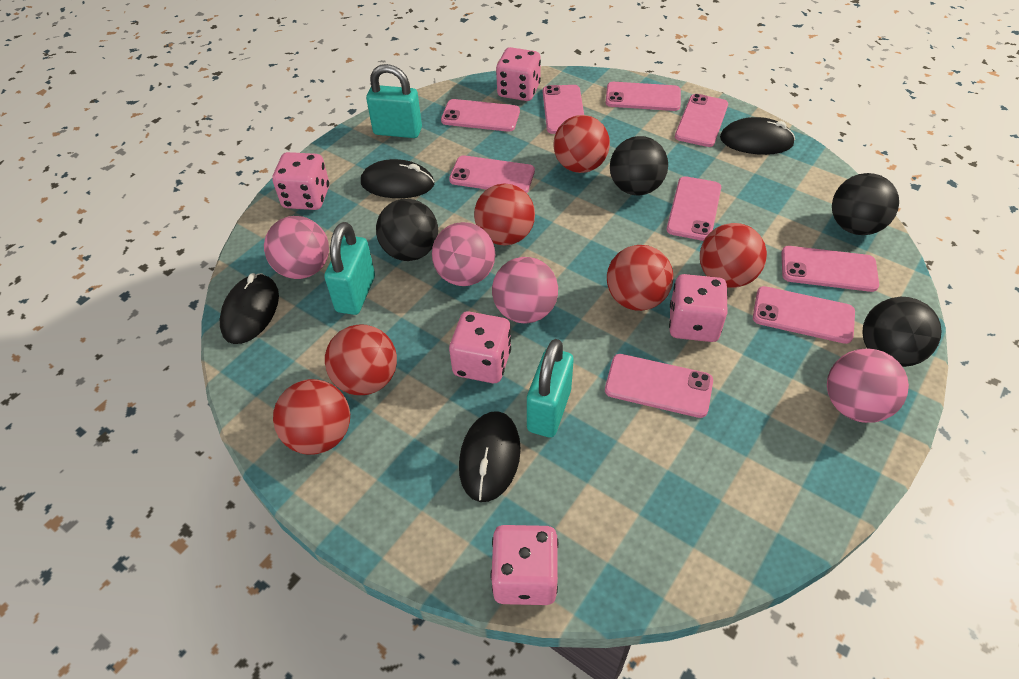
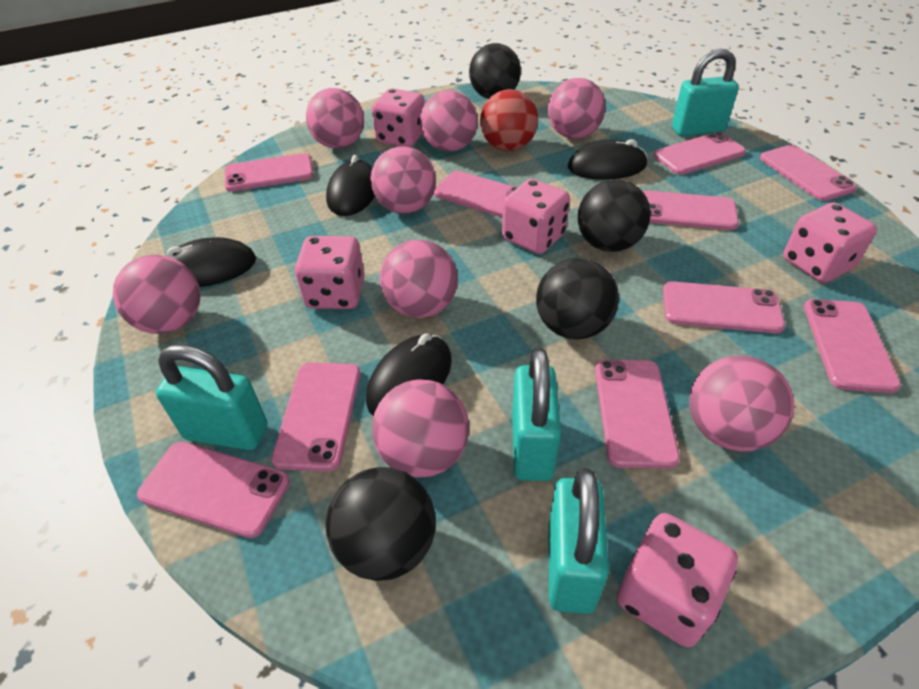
pink ball: 4 -> 8
pink phone: 9 -> 10
red ball: 6 -> 1
turquoise padlock: 3 -> 4

